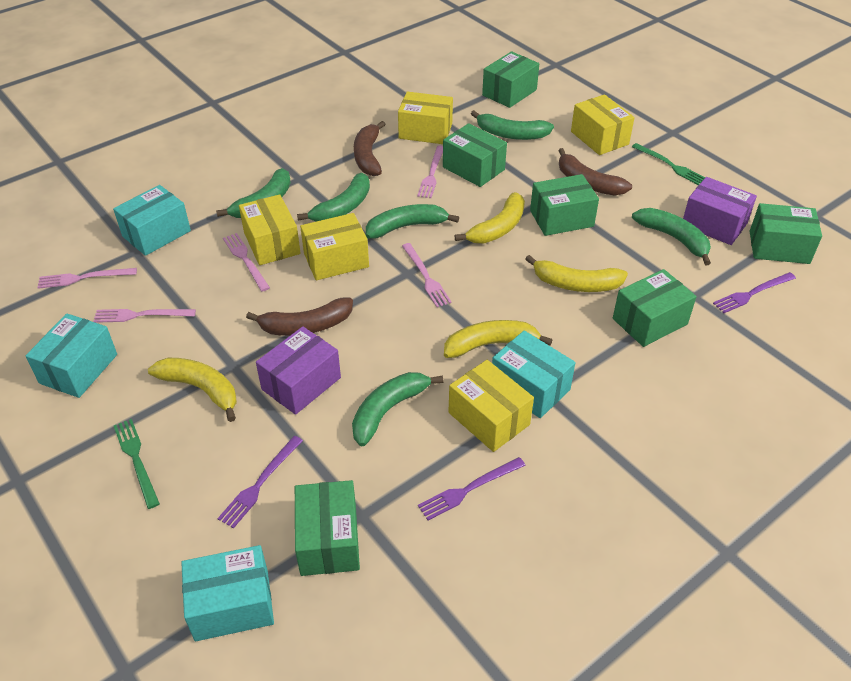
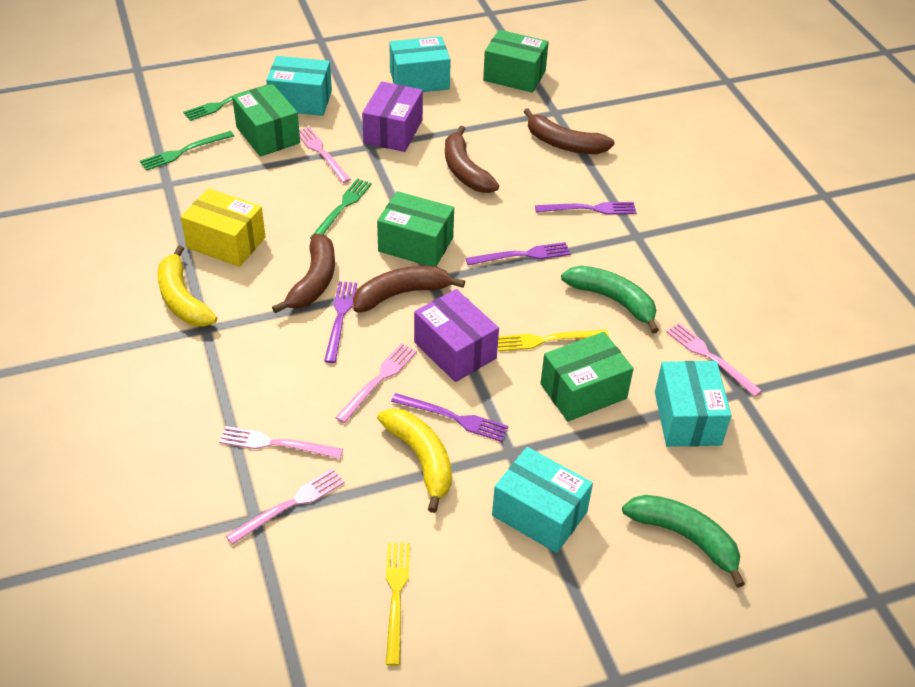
brown banana: 3 -> 4
green banana: 6 -> 2
green box: 6 -> 4
green fork: 2 -> 3
purple fork: 3 -> 4
yellow banana: 4 -> 2
yellow box: 5 -> 1
yellow fork: 0 -> 2

